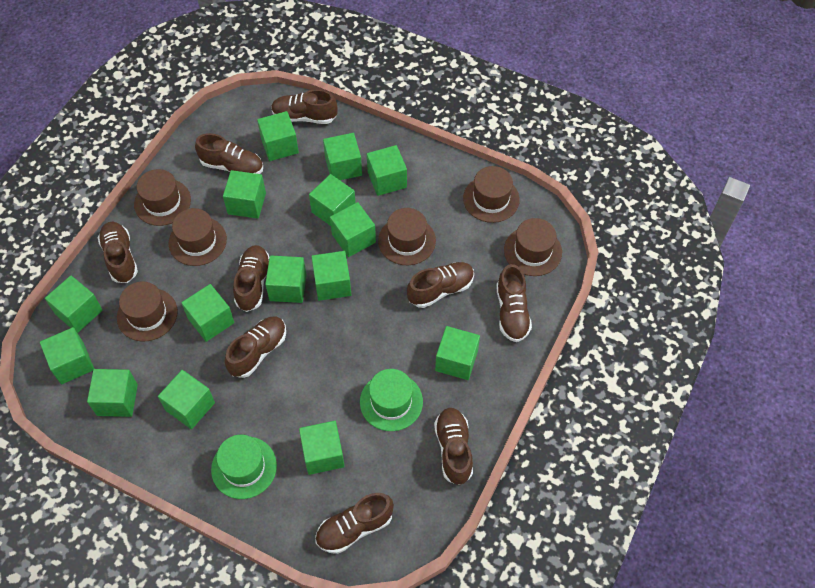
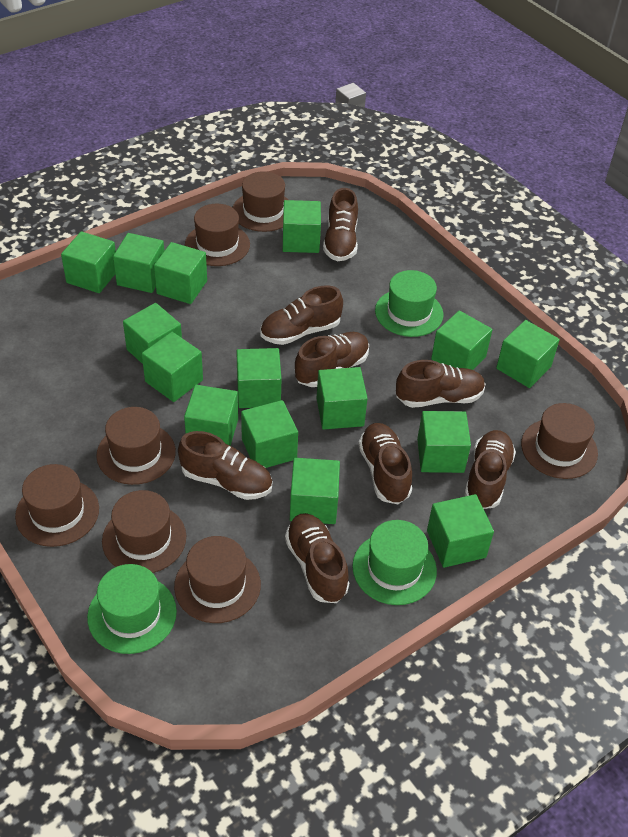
brown hat: 6 -> 7
brown shoe: 9 -> 8
green hat: 2 -> 3

